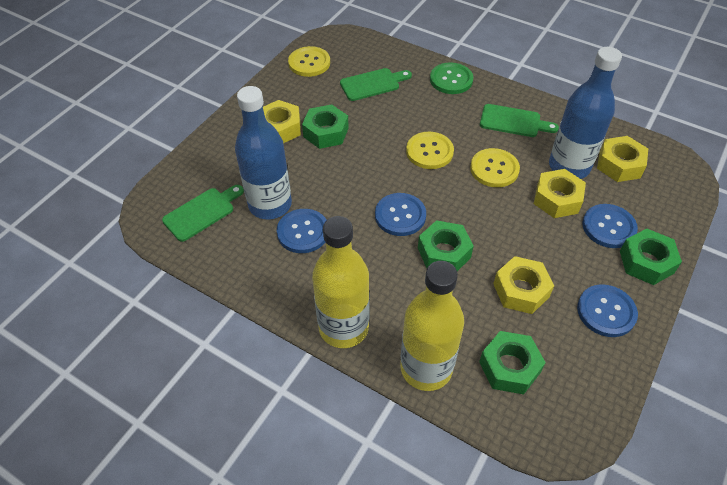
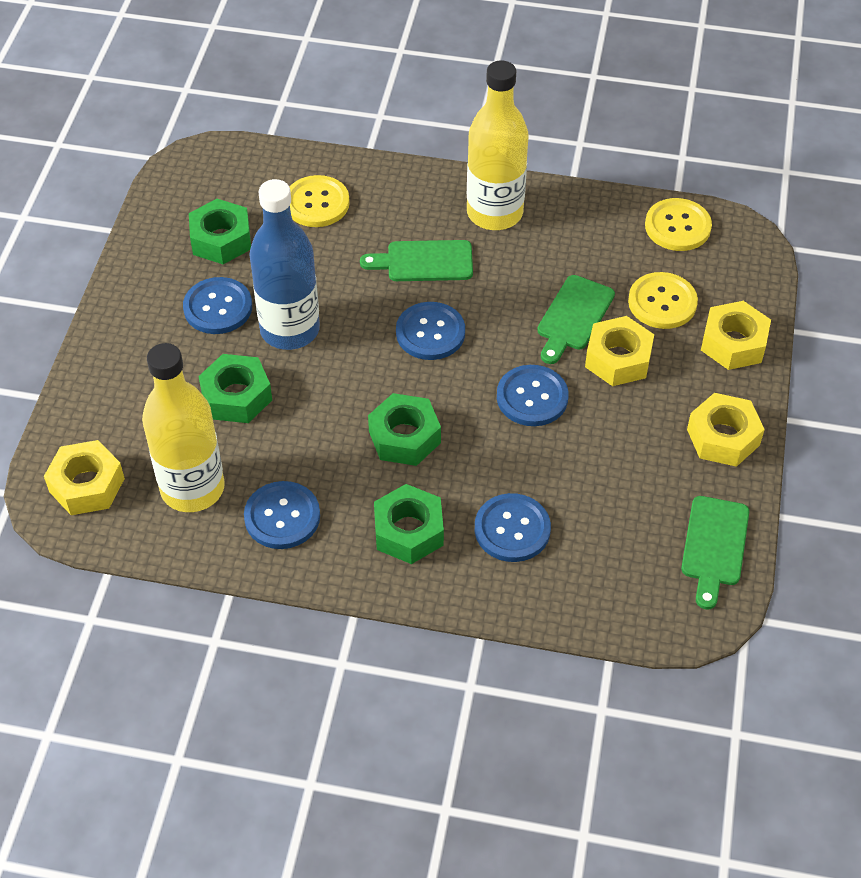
blue bottle: 2 -> 1
blue button: 4 -> 5
green button: 1 -> 0

